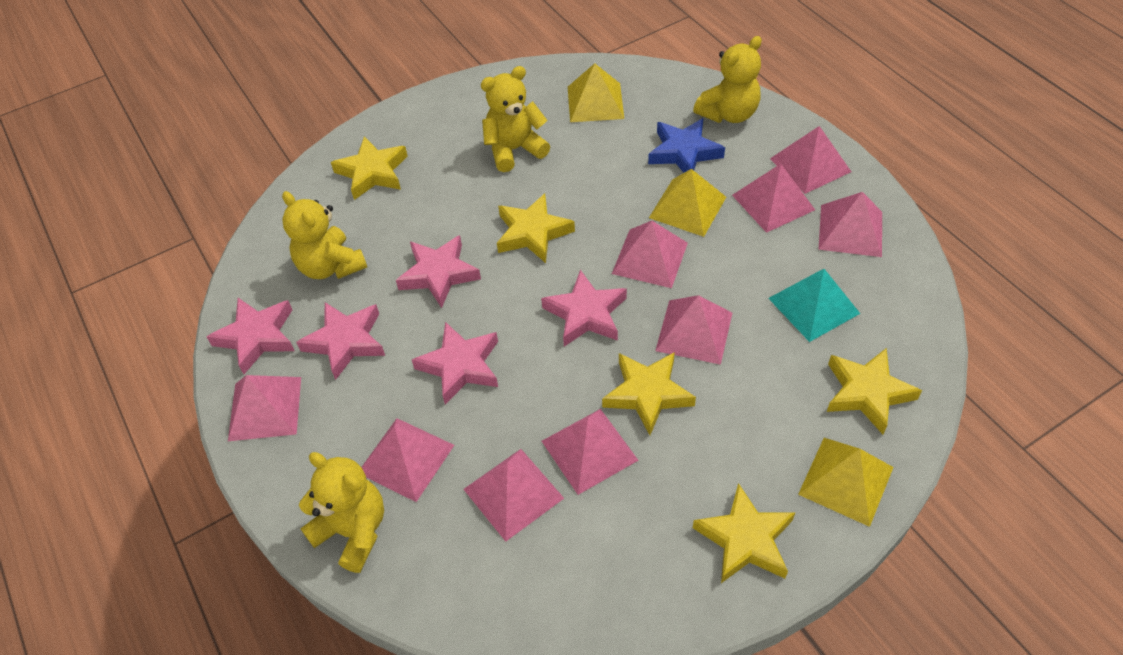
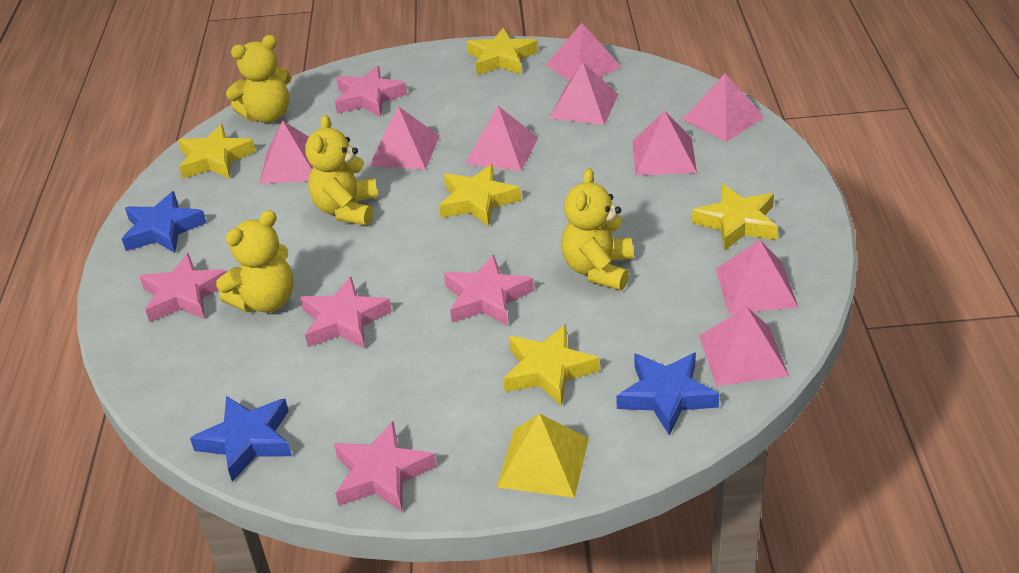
blue star: 1 -> 3
turquoise pyramid: 1 -> 0
yellow pyramid: 3 -> 1

